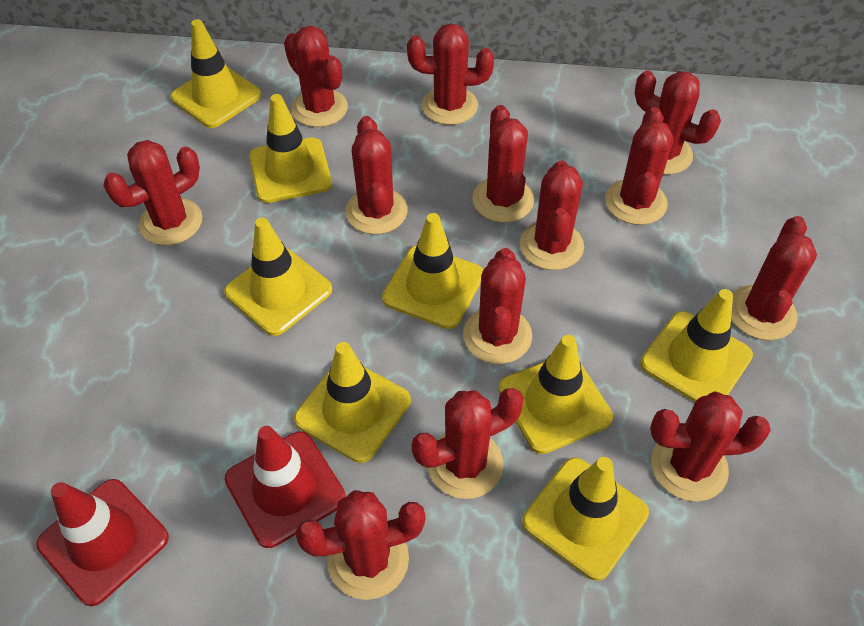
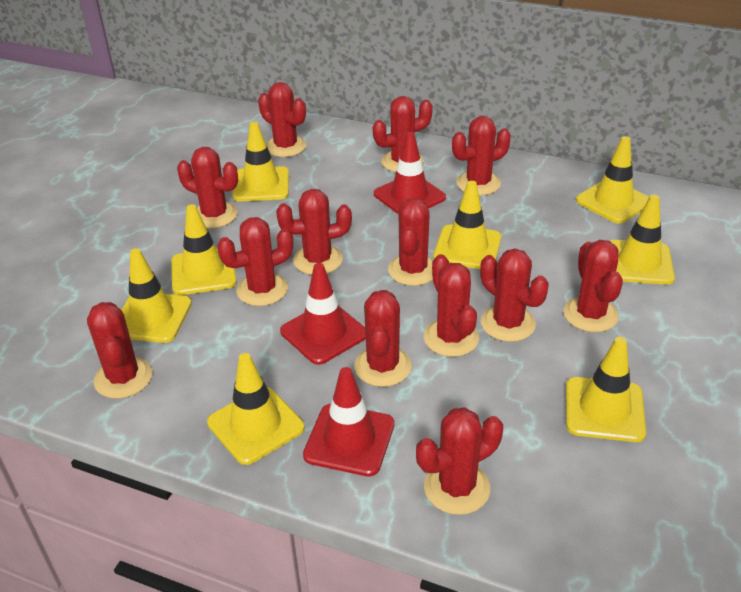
red traffic cone: 2 -> 3

